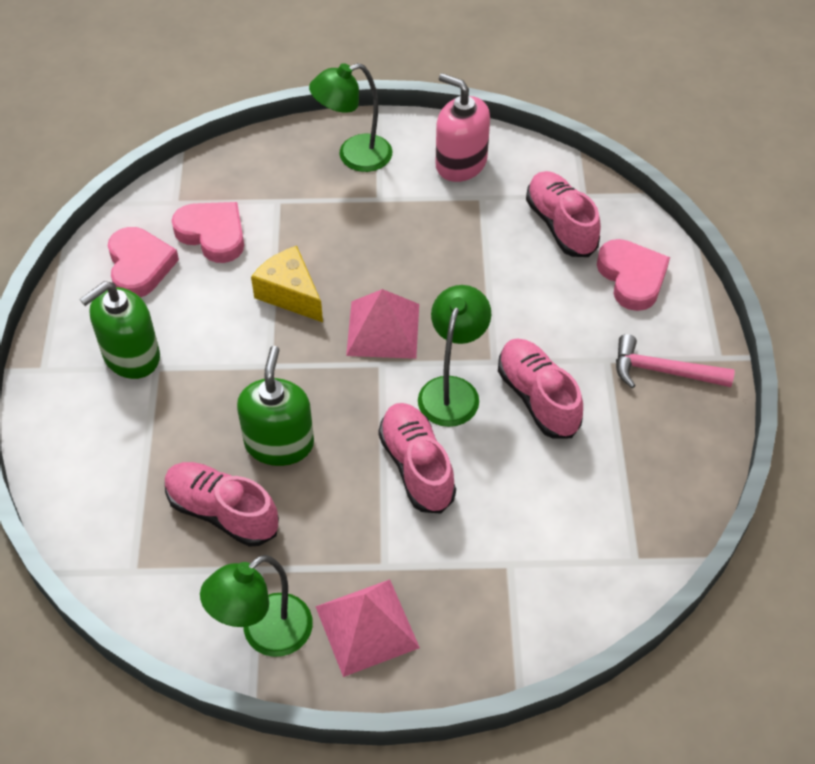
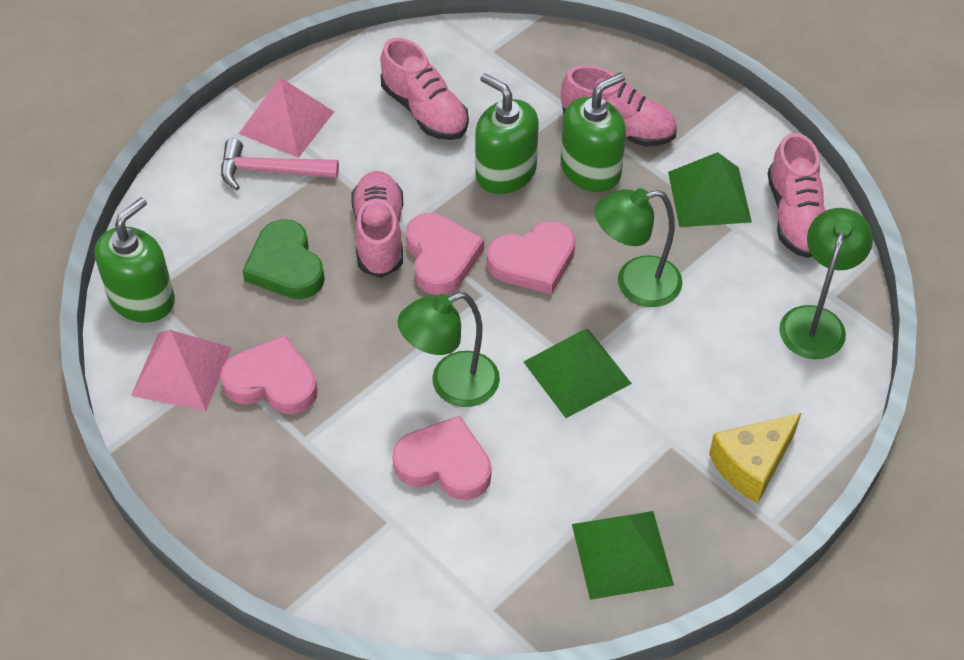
green heart: 0 -> 1
green pyramid: 0 -> 3
green soap dispenser: 2 -> 3
pink heart: 3 -> 4
pink soap dispenser: 1 -> 0

